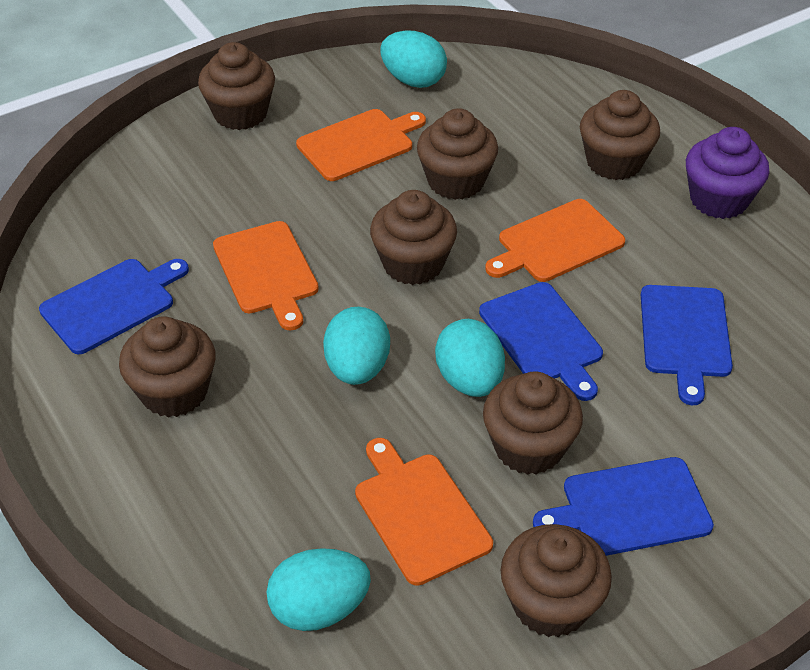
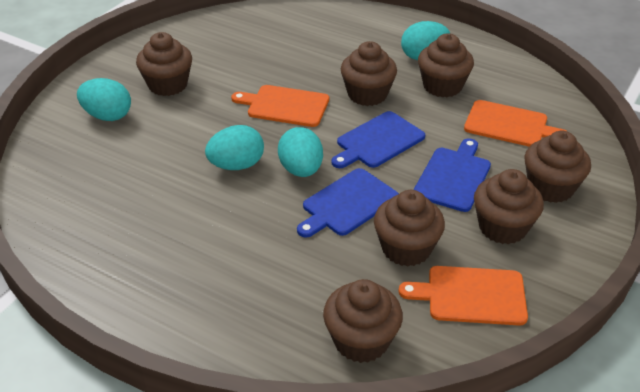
blue cutting board: 4 -> 3
orange cutting board: 4 -> 3
purple cupcake: 1 -> 0

